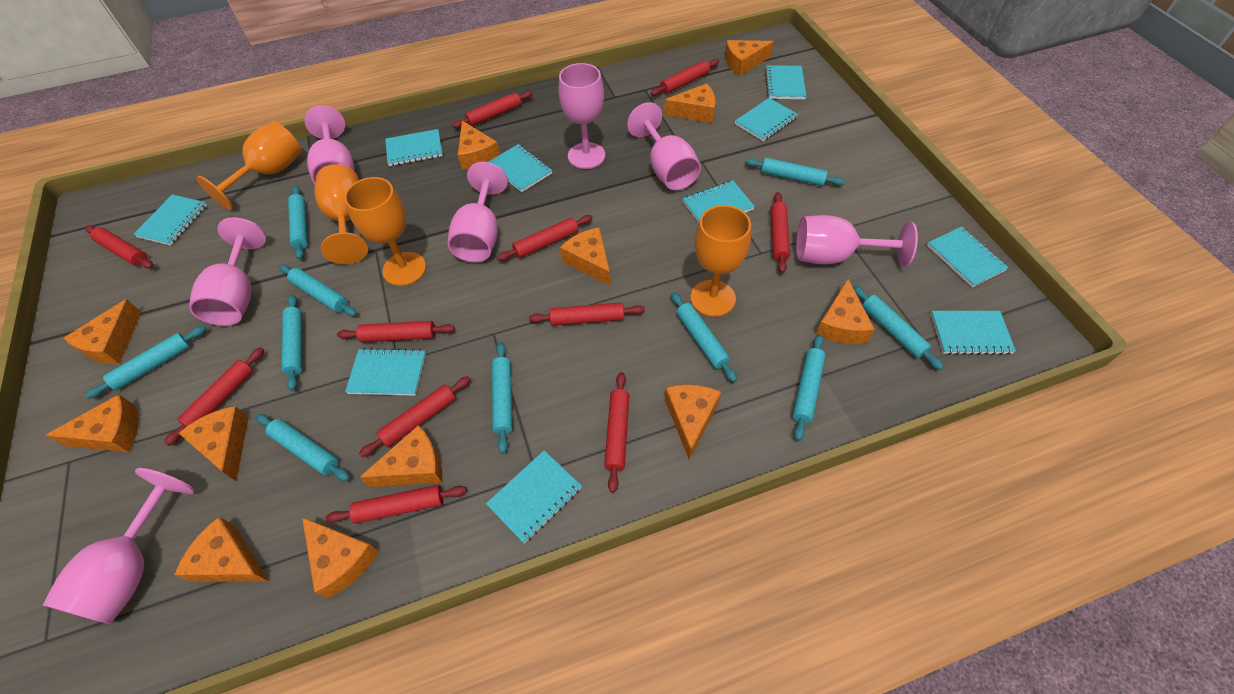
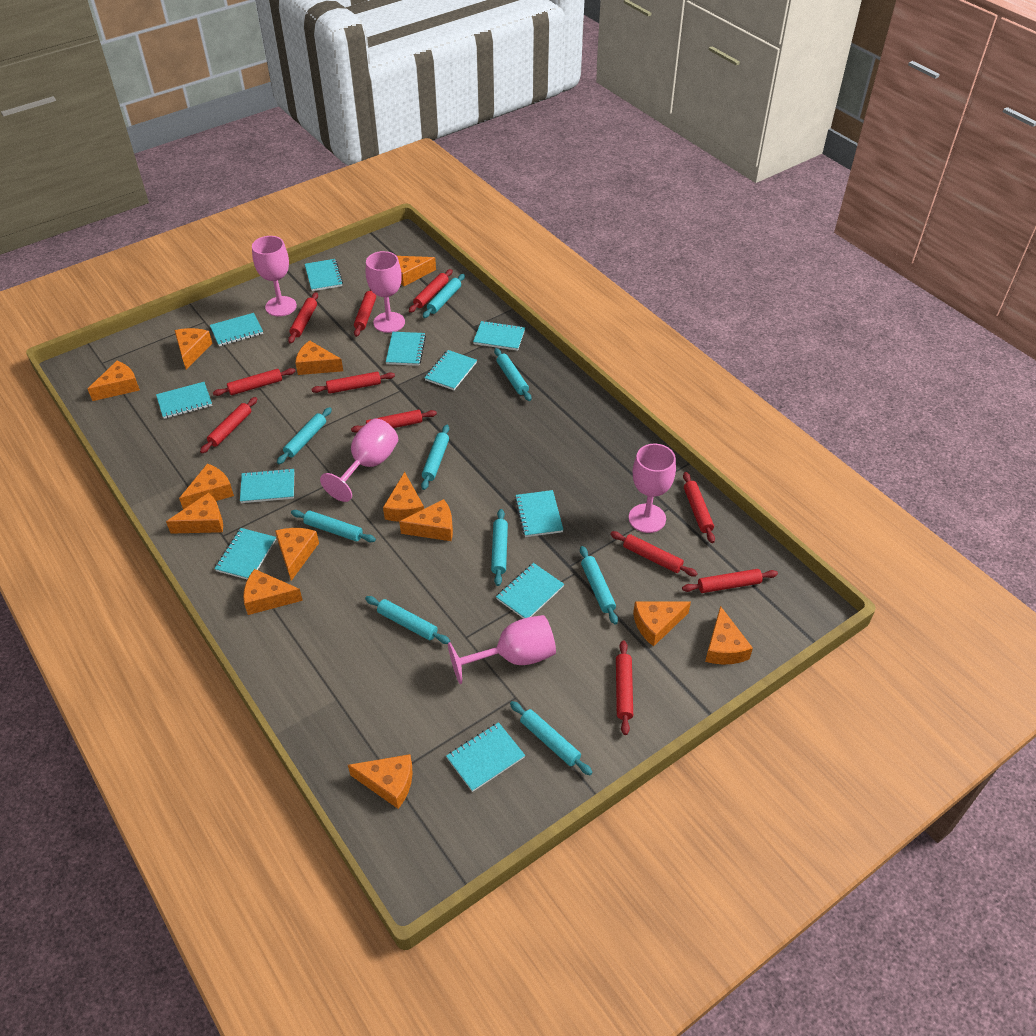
orange cheese: 12 -> 13
orange goblet: 4 -> 0
pink goblet: 7 -> 5
turquoise notebook: 10 -> 11
turquoise rolling pin: 10 -> 9

